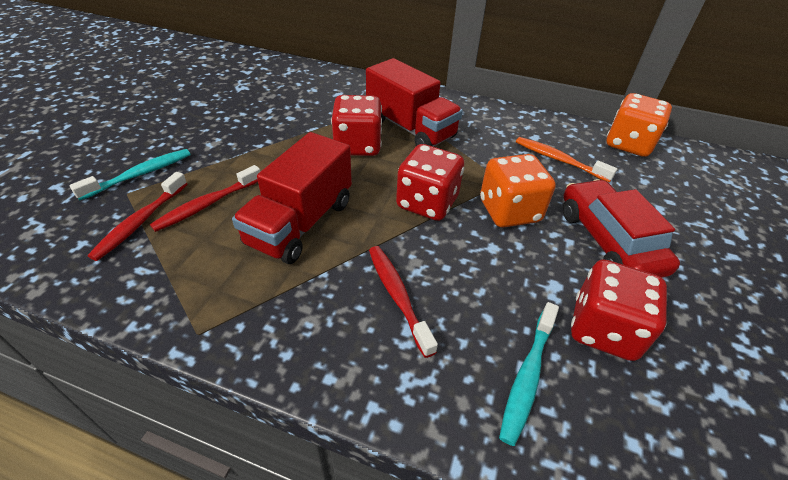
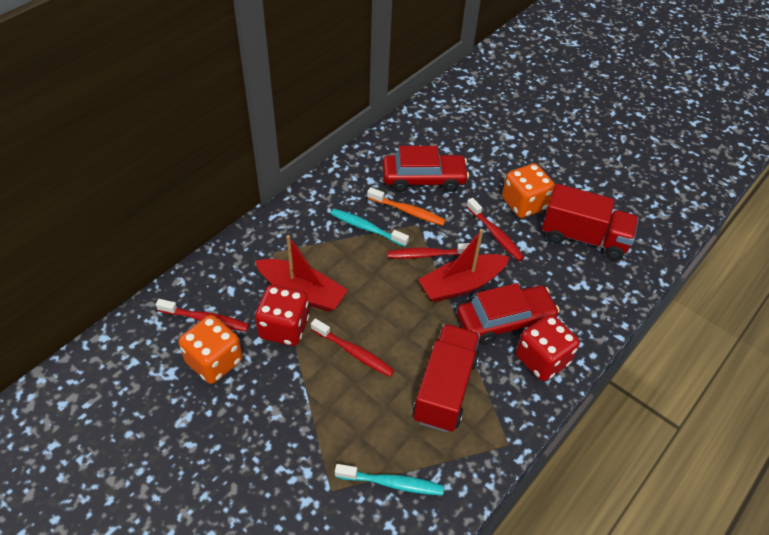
red boat: 0 -> 2
red car: 1 -> 2
red dice: 3 -> 2
red toothbrush: 3 -> 4

